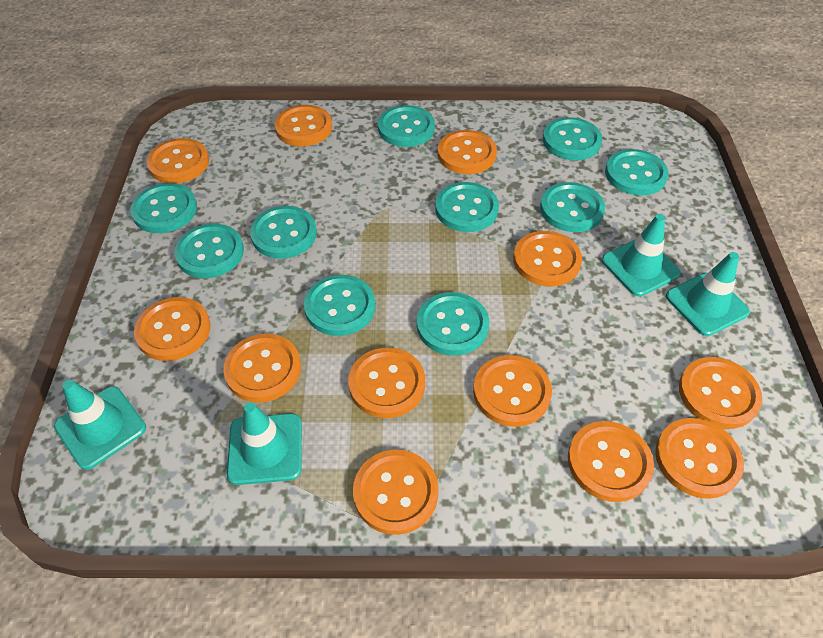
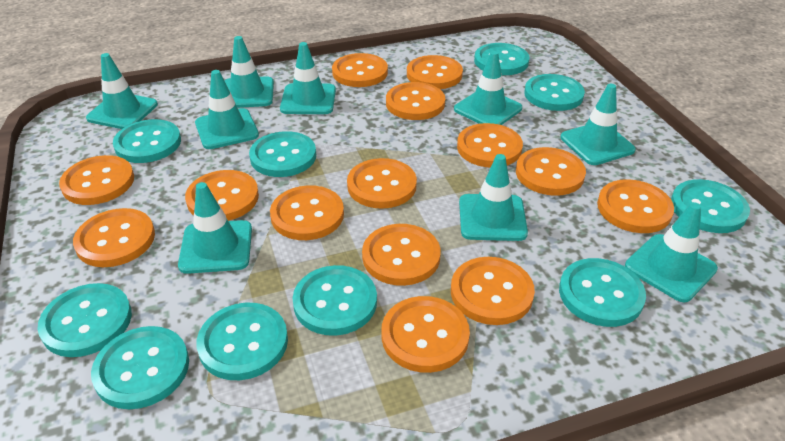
orange button: 12 -> 14
turquoise traffic cone: 4 -> 9

